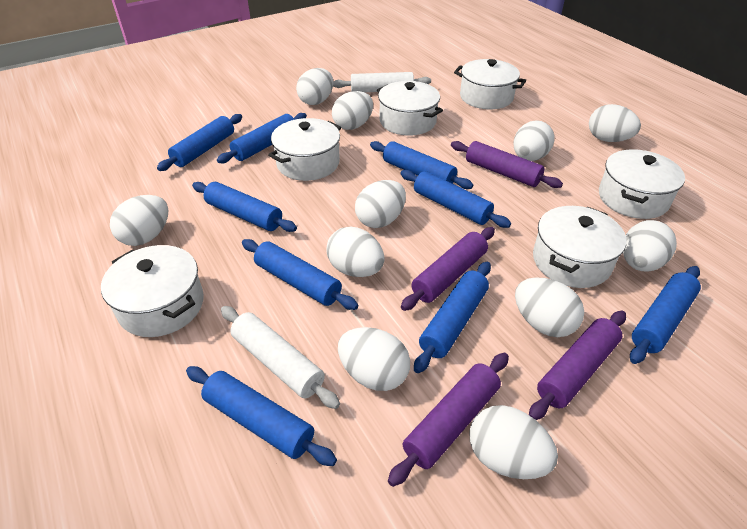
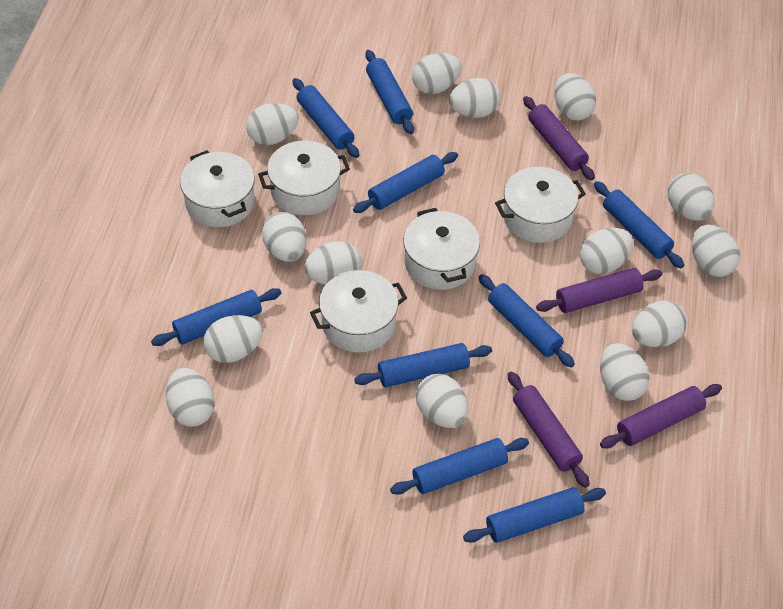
white egg: 11 -> 14
white pot: 6 -> 5
white rolling pin: 2 -> 0

